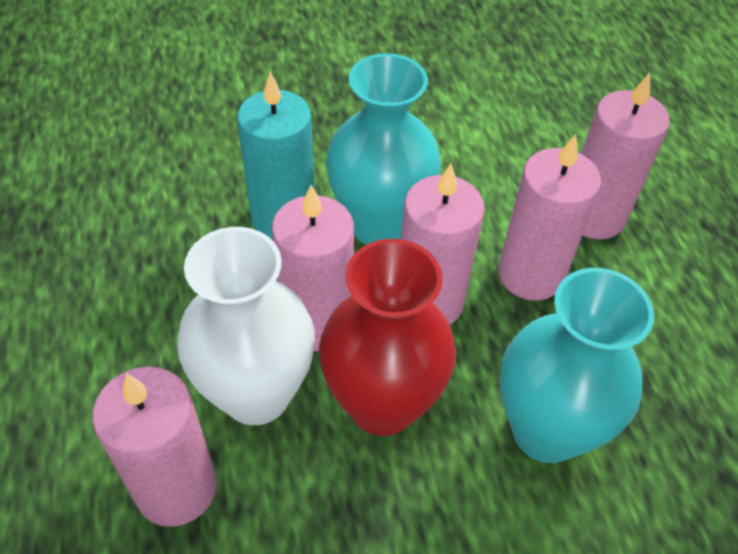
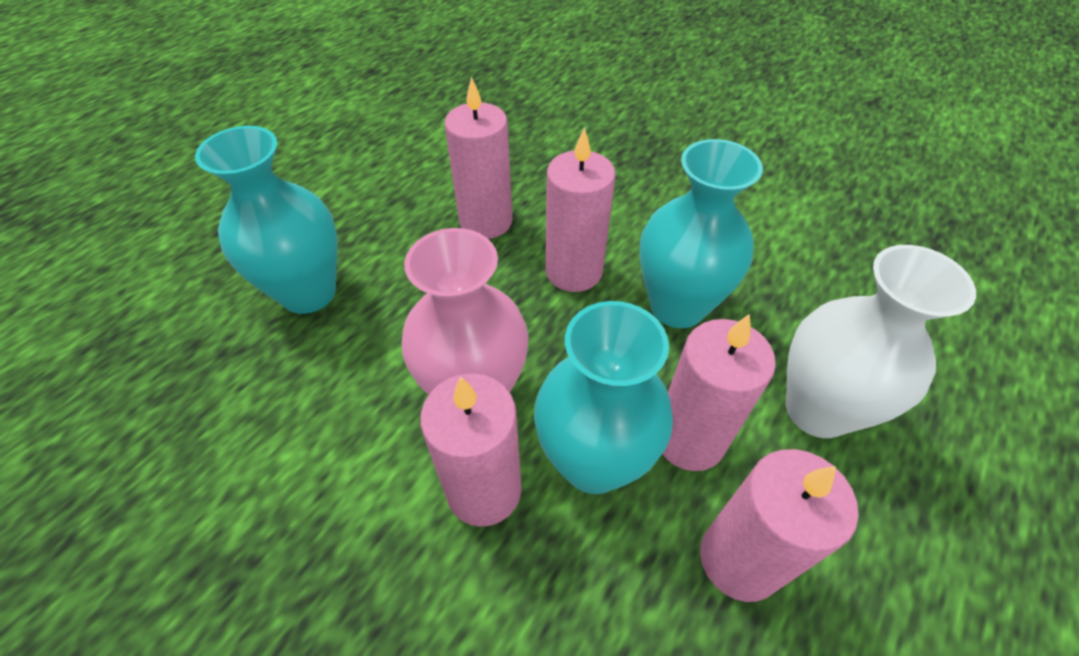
pink vase: 0 -> 1
red vase: 1 -> 0
turquoise candle: 1 -> 0
turquoise vase: 2 -> 3

